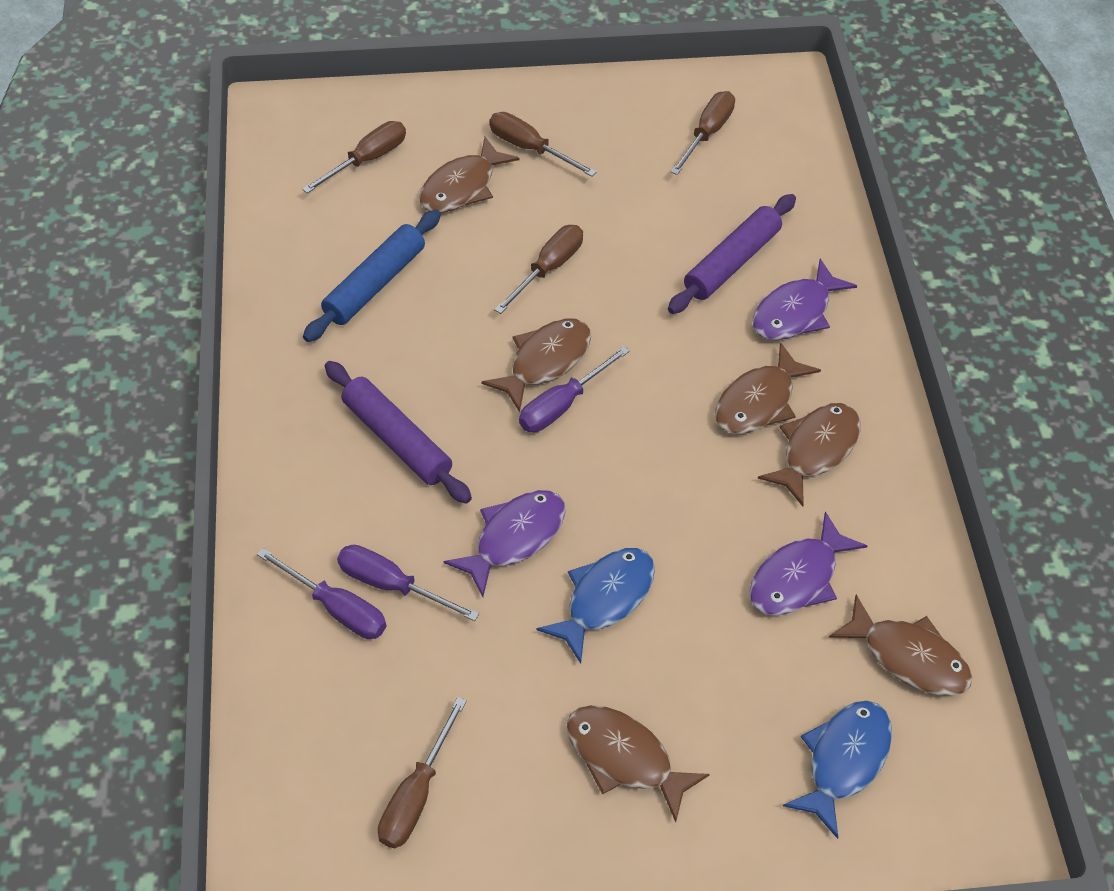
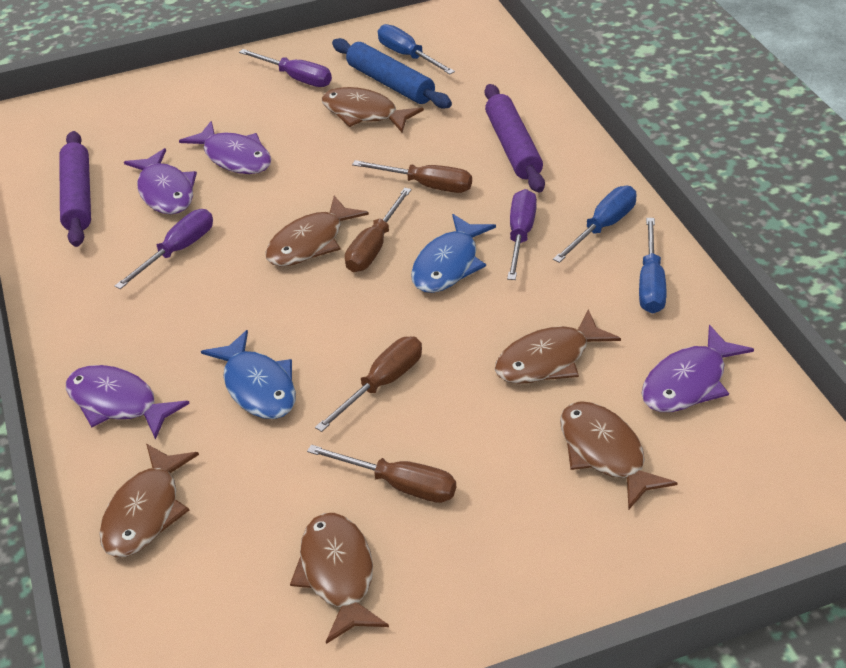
blue screwdriver: 0 -> 3
brown screwdriver: 5 -> 4
purple fish: 3 -> 4

